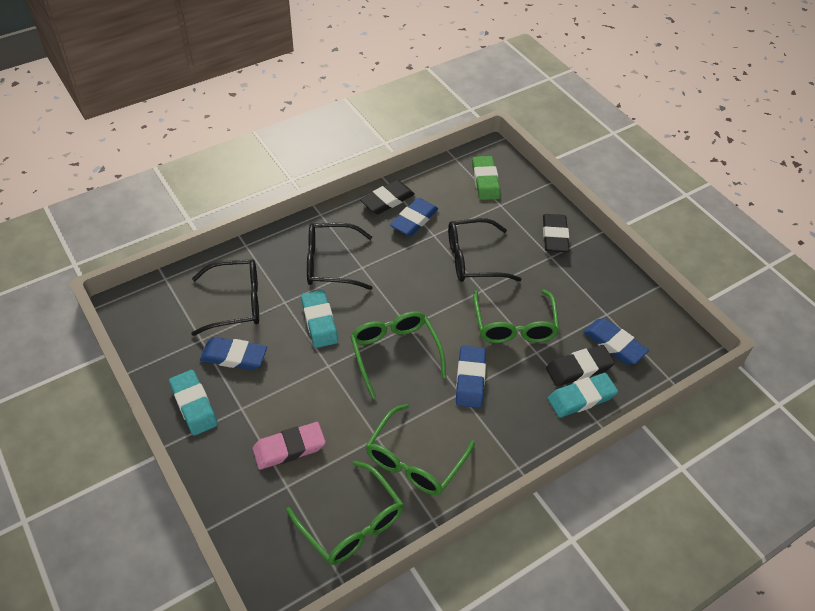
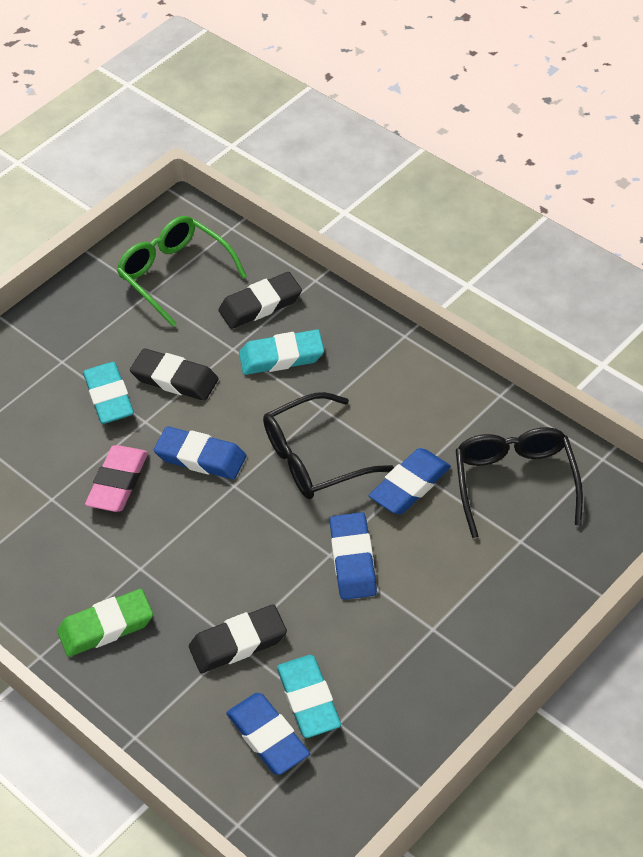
black glasses: 3 -> 2
green glasses: 4 -> 1

